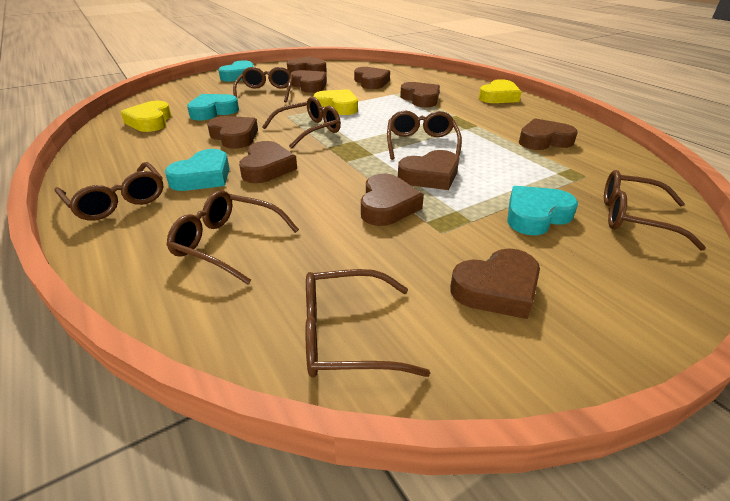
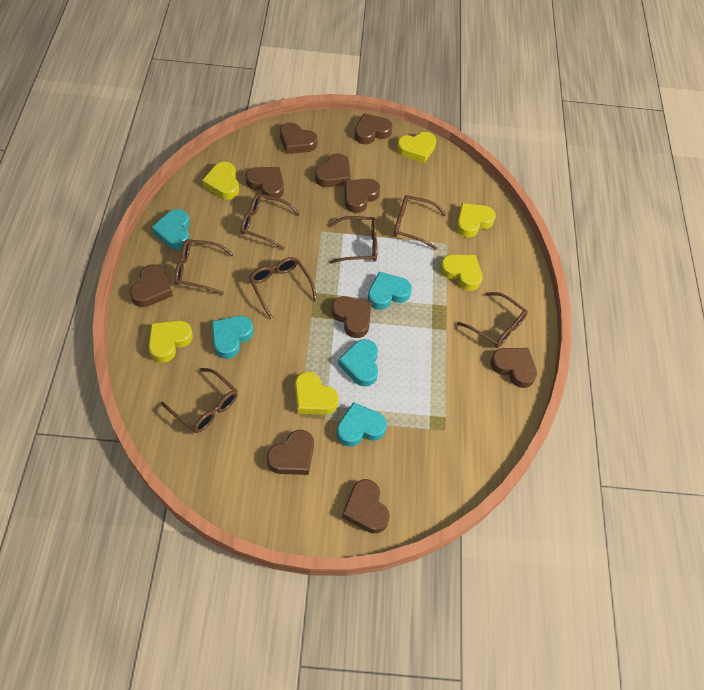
turquoise heart: 4 -> 5
yellow heart: 3 -> 6

